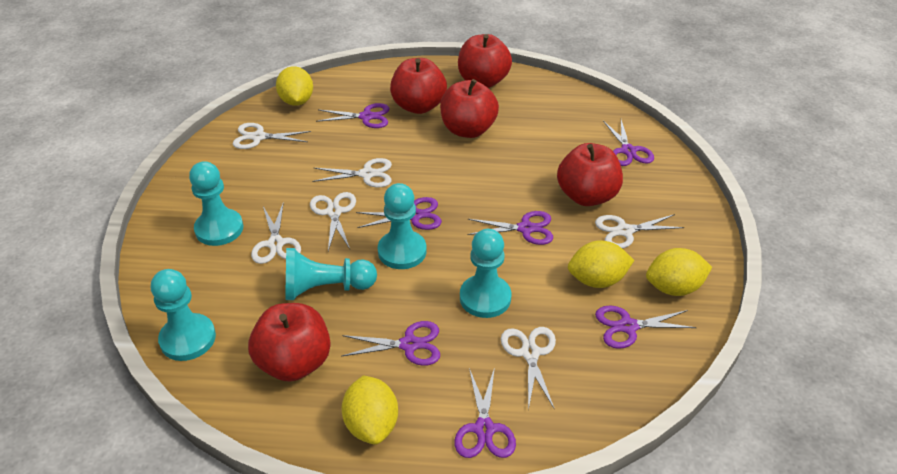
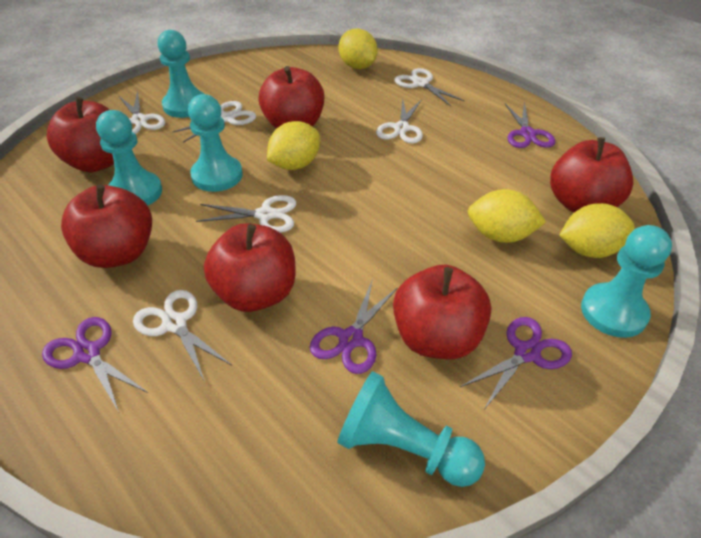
purple scissors: 7 -> 4
red apple: 5 -> 6

